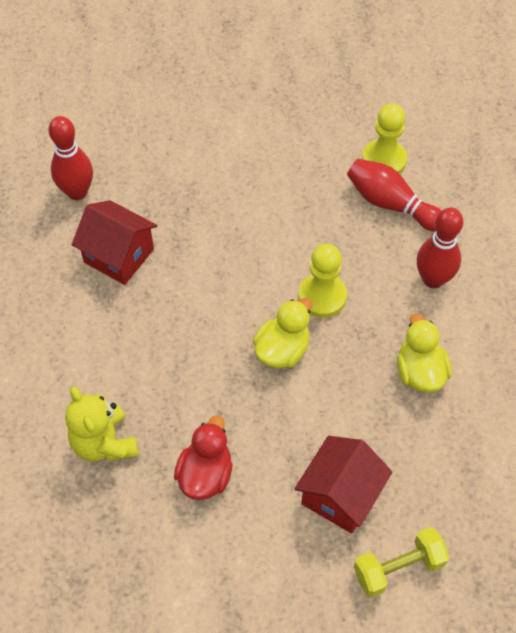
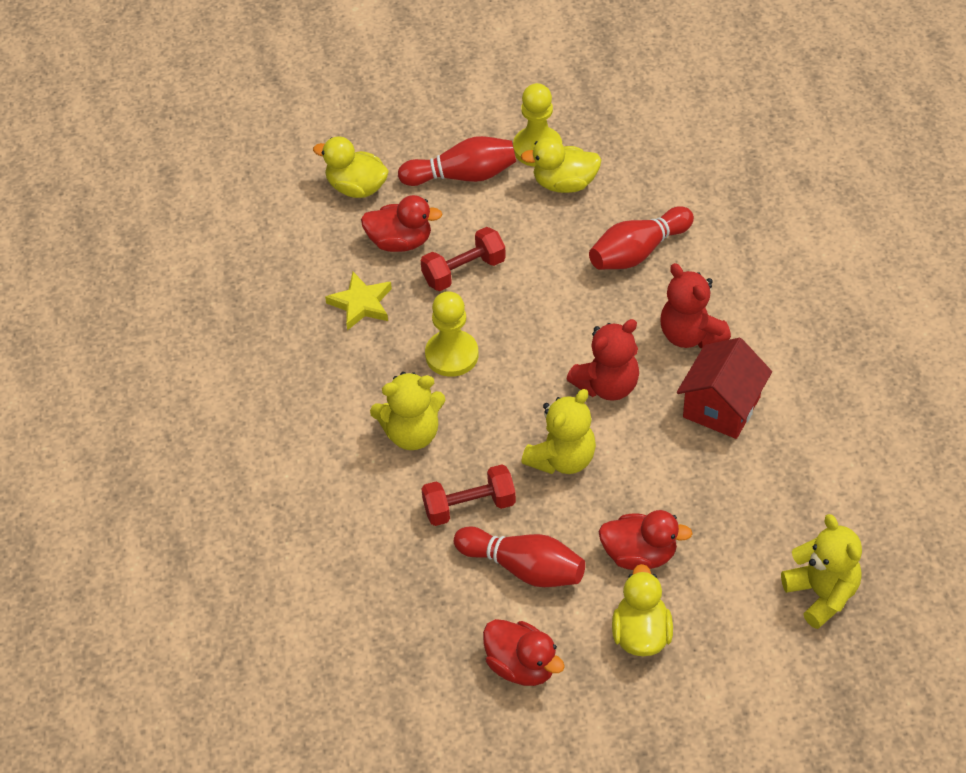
red duck: 1 -> 3
red dumbbell: 0 -> 2
red house: 2 -> 1
red teddy bear: 0 -> 2
yellow duck: 2 -> 3
yellow dumbbell: 1 -> 0
yellow star: 0 -> 1
yellow teddy bear: 1 -> 3

